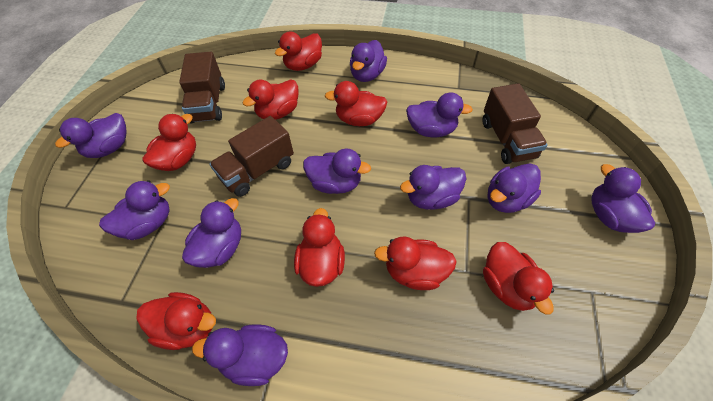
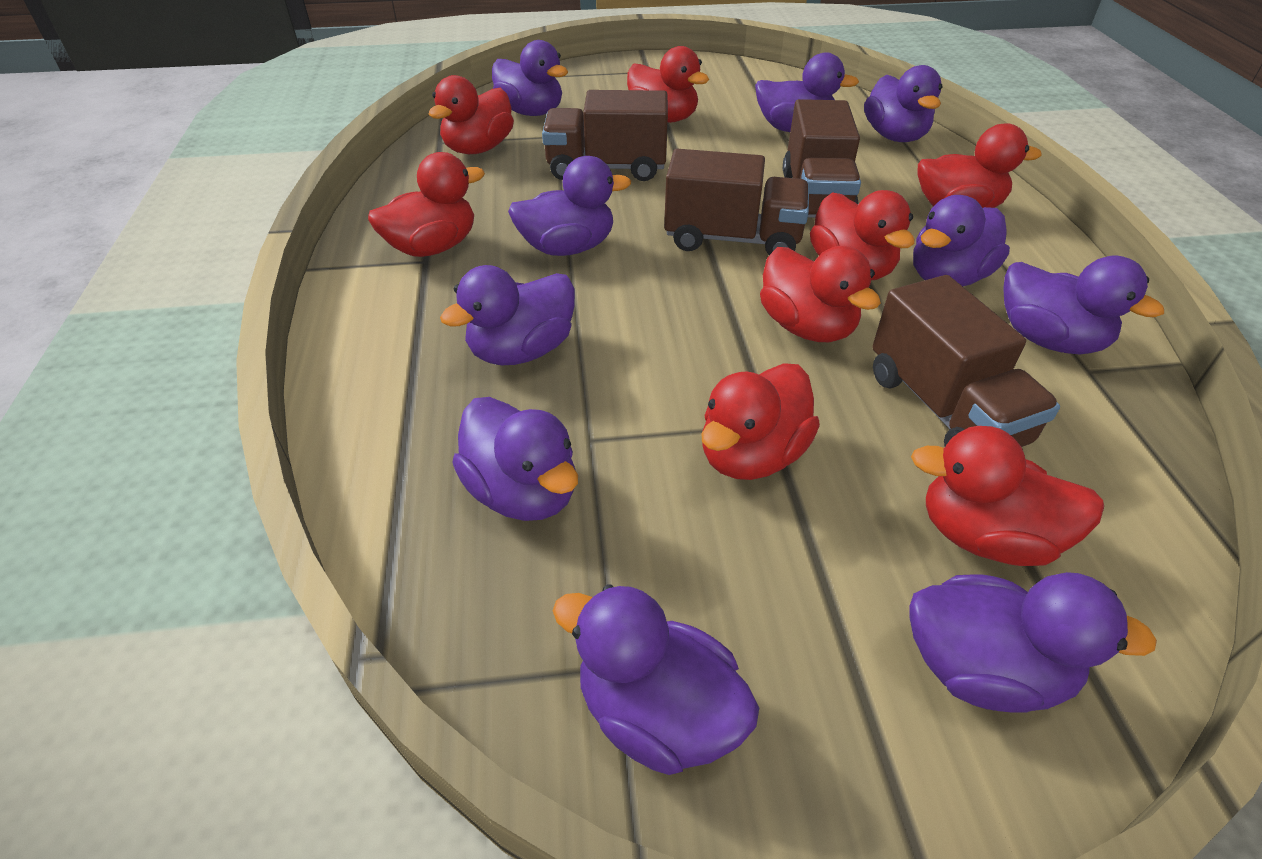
brown truck: 3 -> 4

